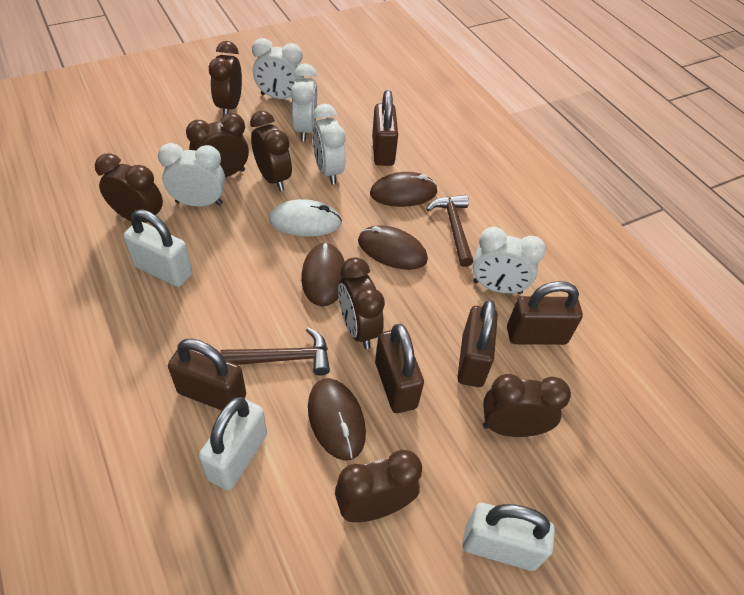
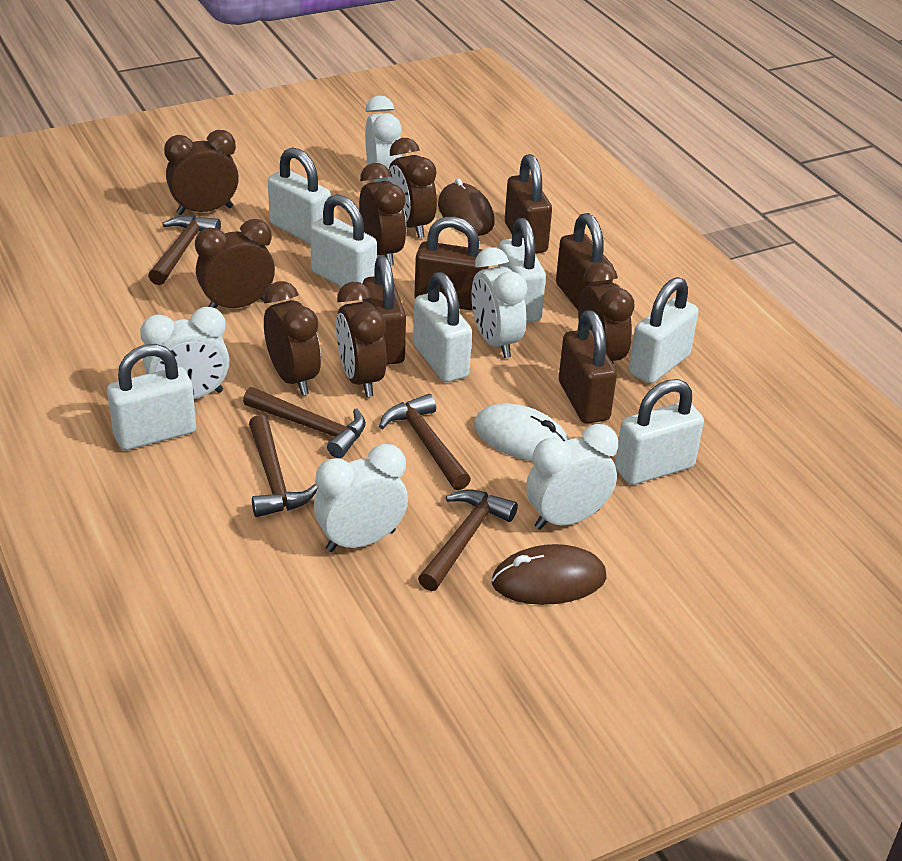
brown hammer: 2 -> 5
brown mouse: 4 -> 2
white padlock: 3 -> 7

